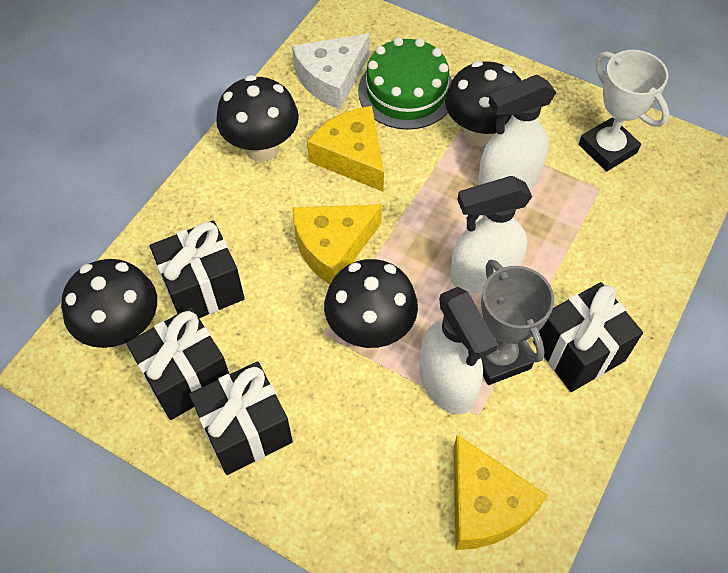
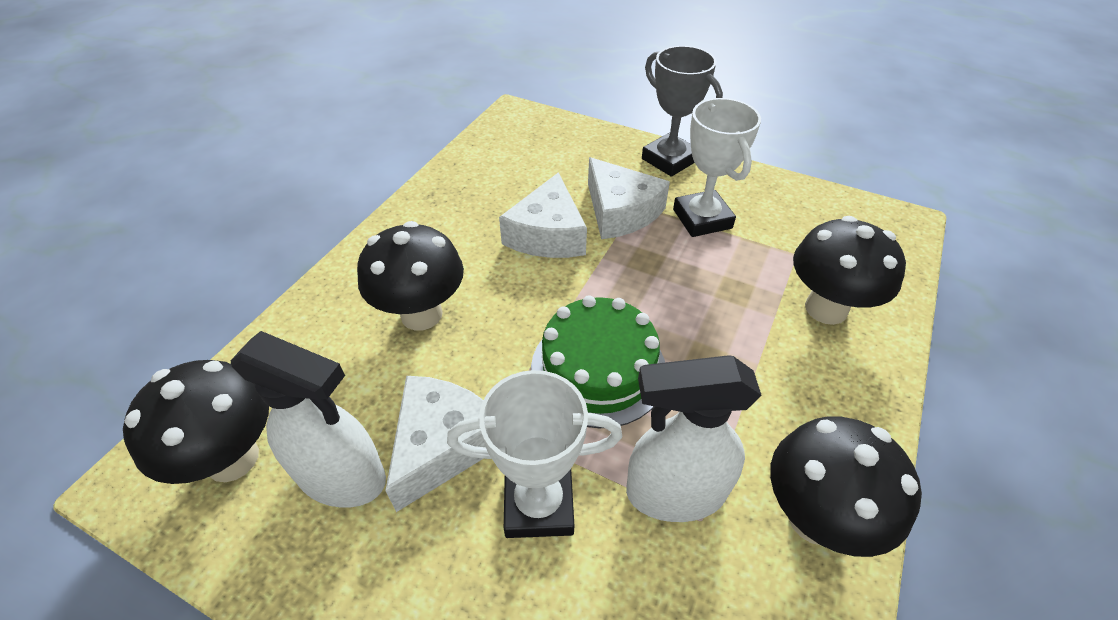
black gift: 4 -> 0
white cheese: 1 -> 3
white spray bottle: 3 -> 2
white trophy: 1 -> 2
yellow cheese: 3 -> 0

